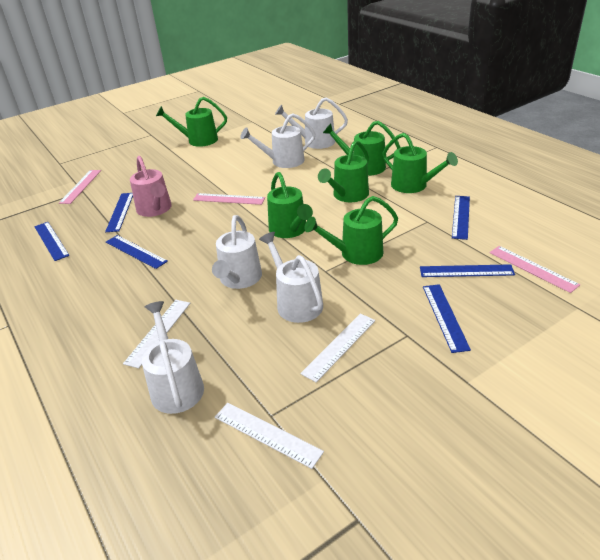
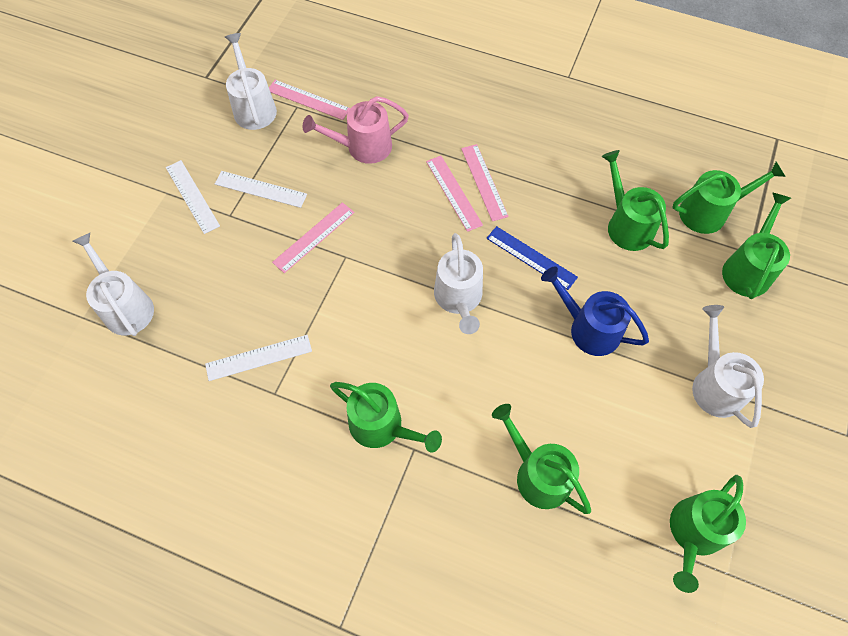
blue ruler: 6 -> 1
blue watering can: 0 -> 1
pink ruler: 3 -> 4
white watering can: 5 -> 4

